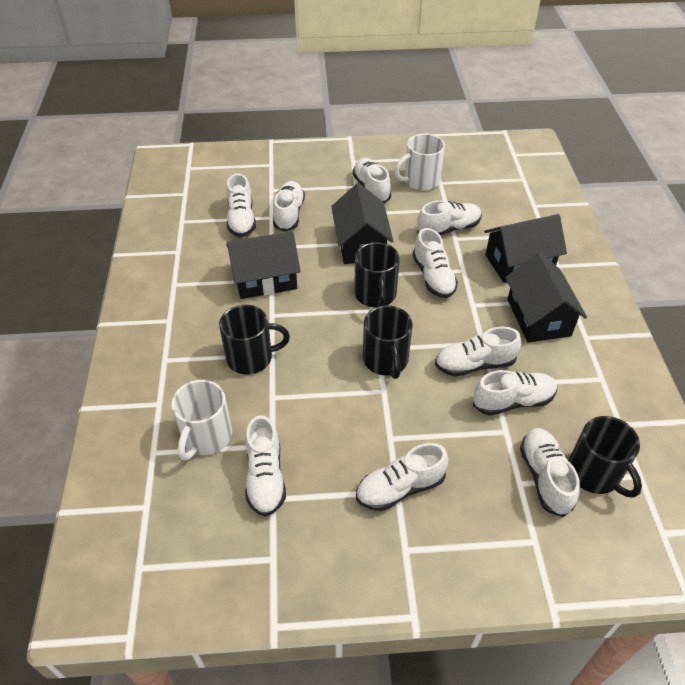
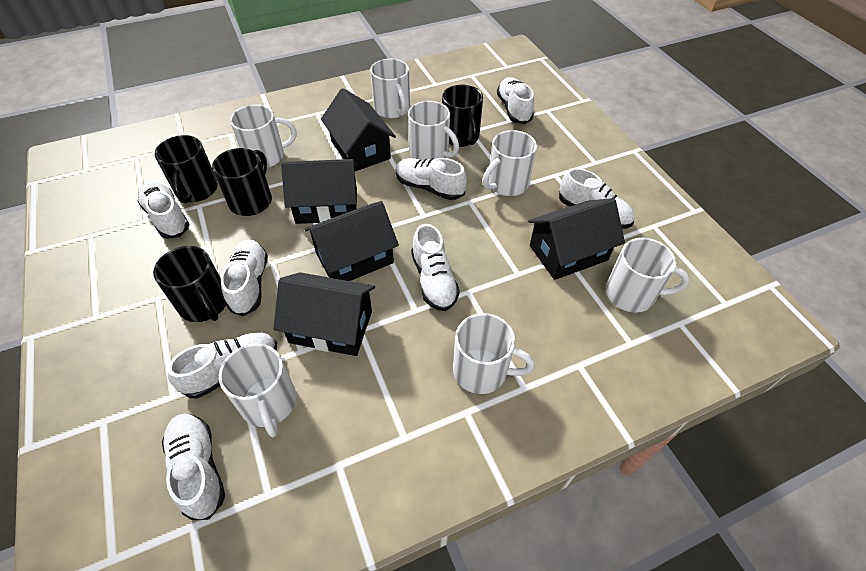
black house: 4 -> 5
white mug: 2 -> 7
white shoe: 10 -> 8

